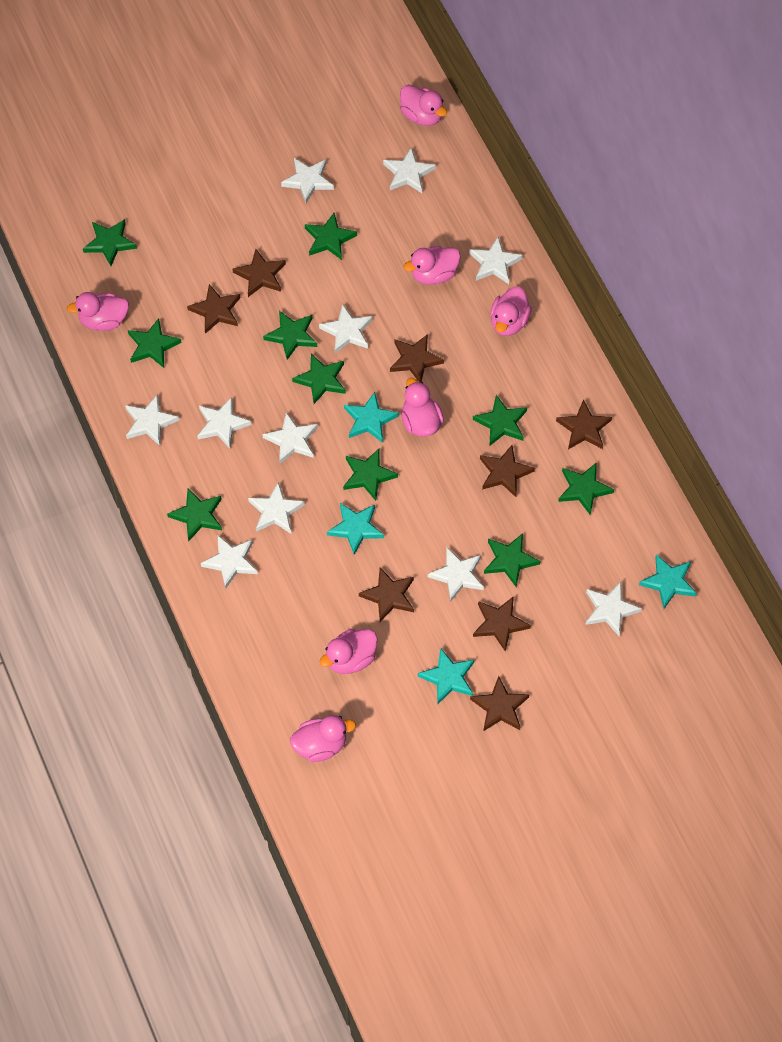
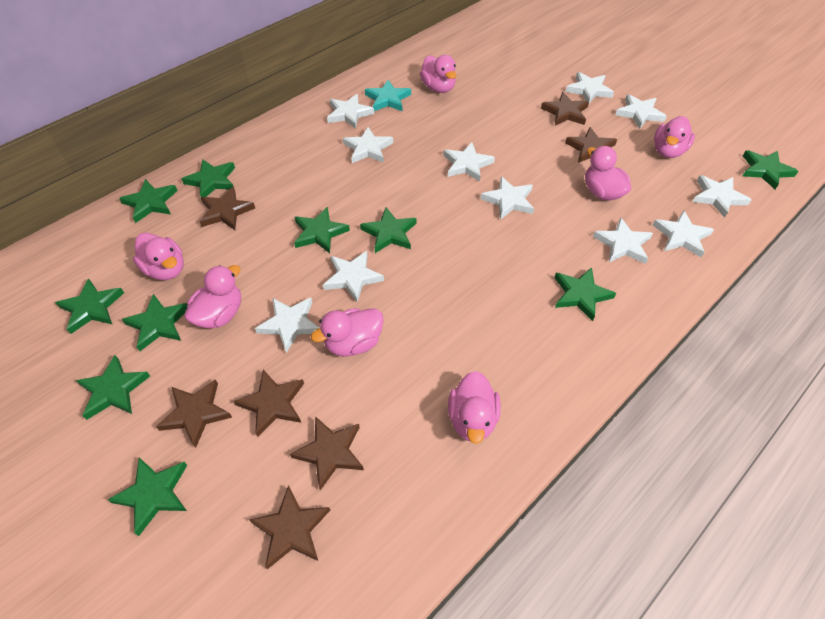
brown star: 8 -> 7
turquoise star: 4 -> 1

